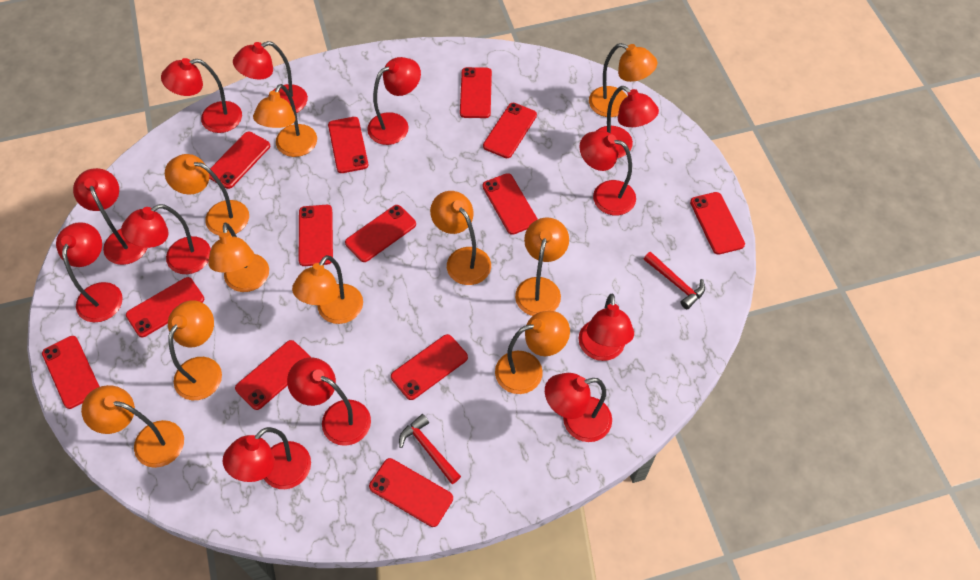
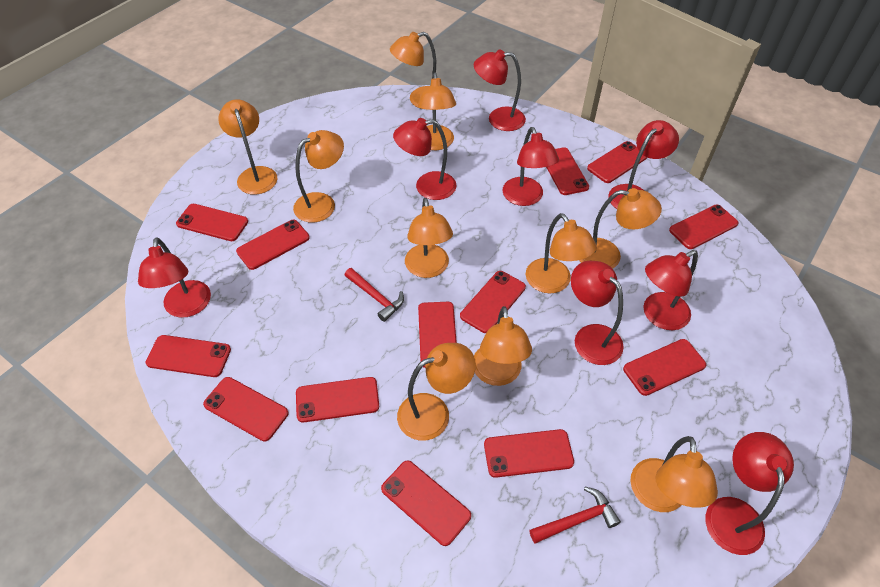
red lamp: 12 -> 8

